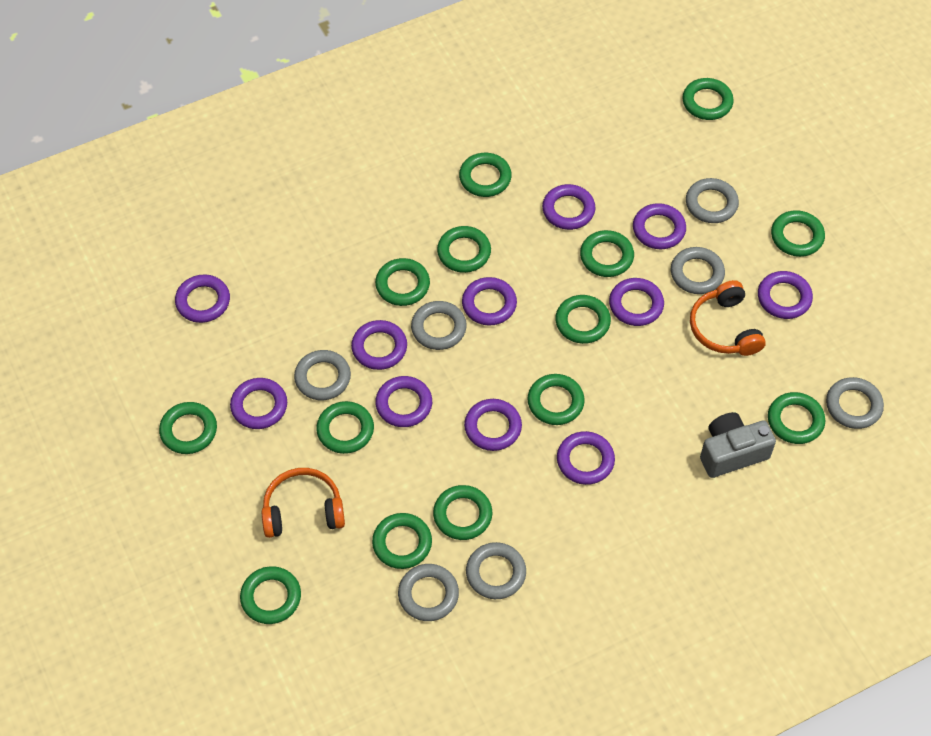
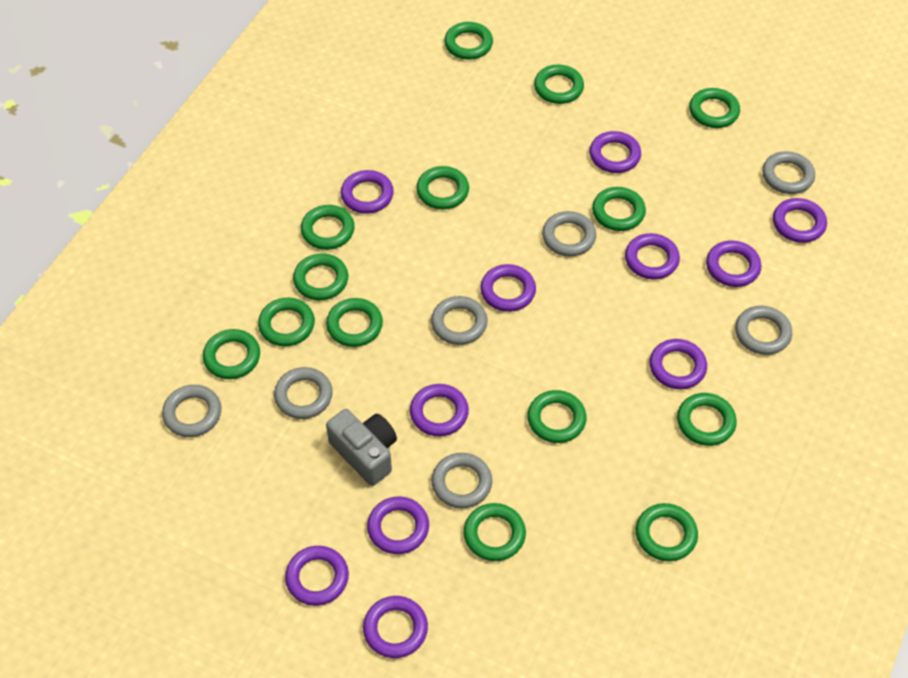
orange headphones: 2 -> 0

